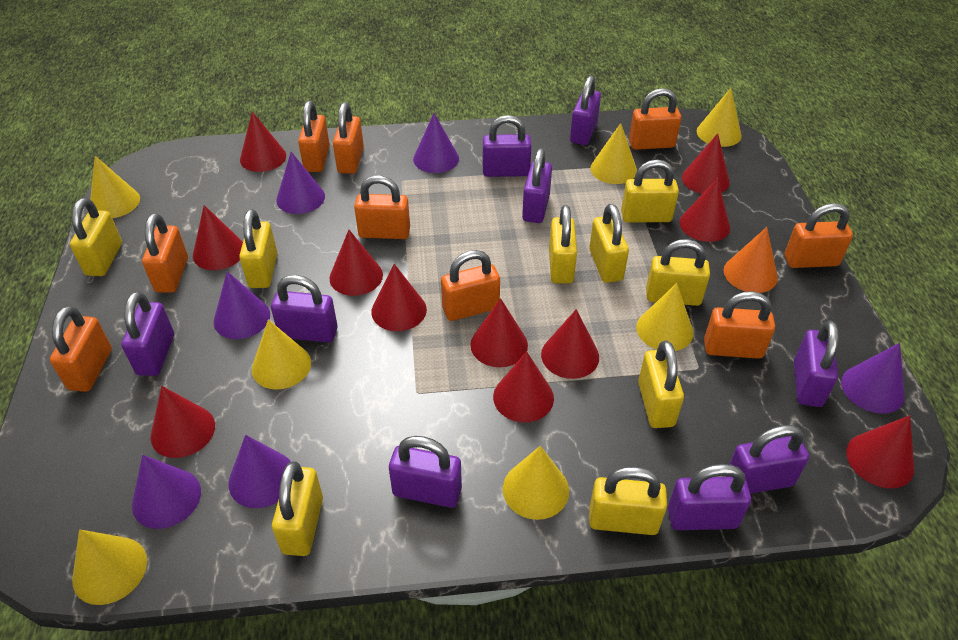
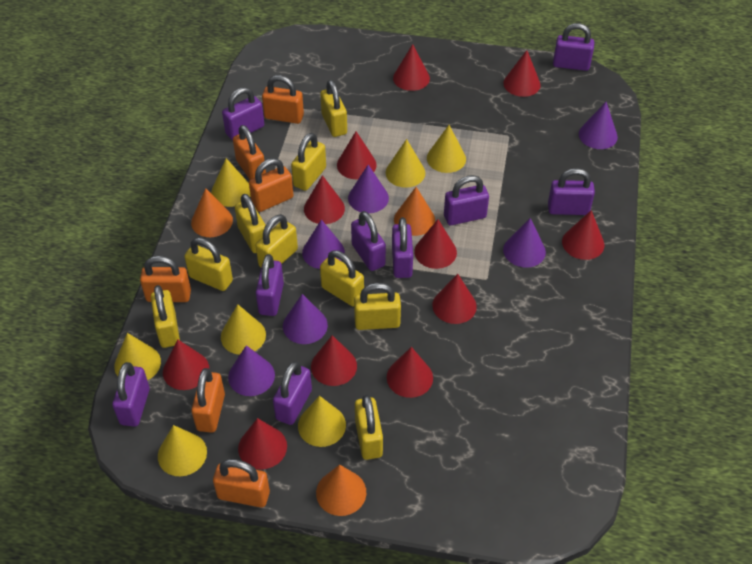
orange cone: 1 -> 3
orange padlock: 9 -> 6

